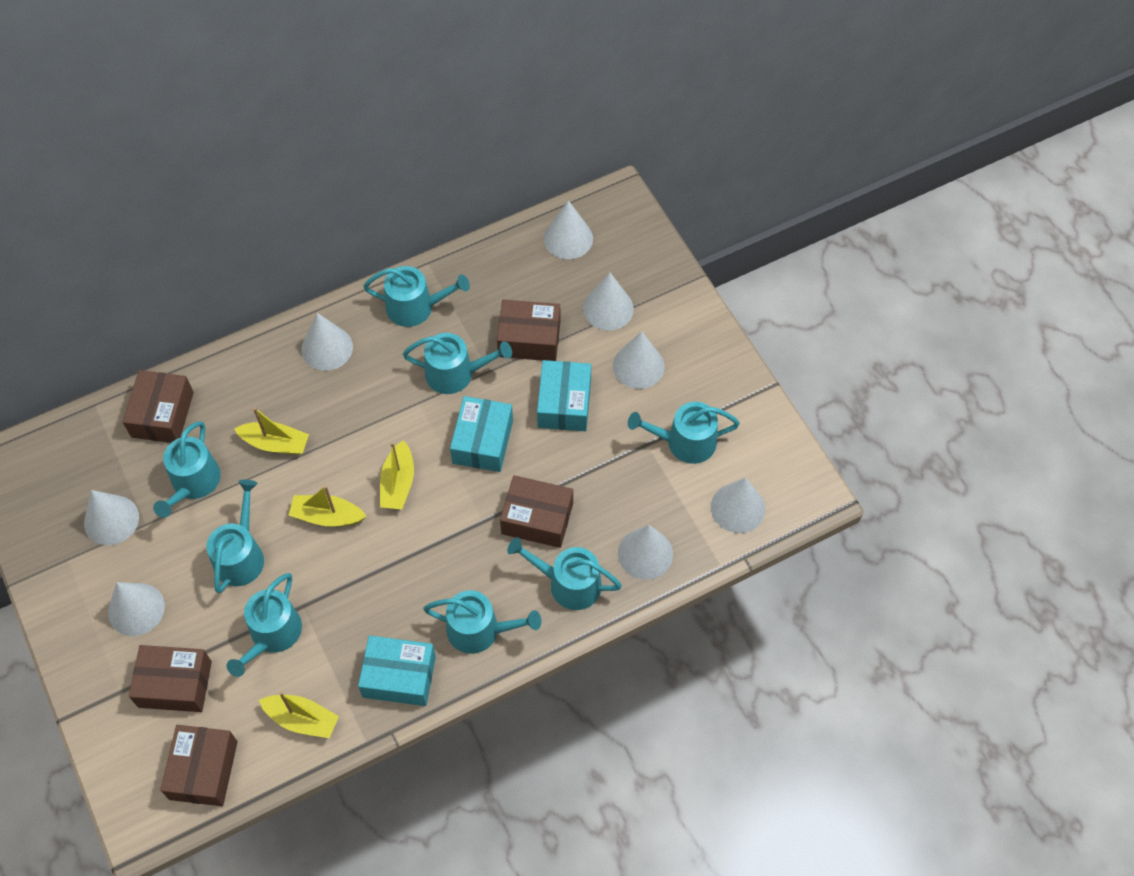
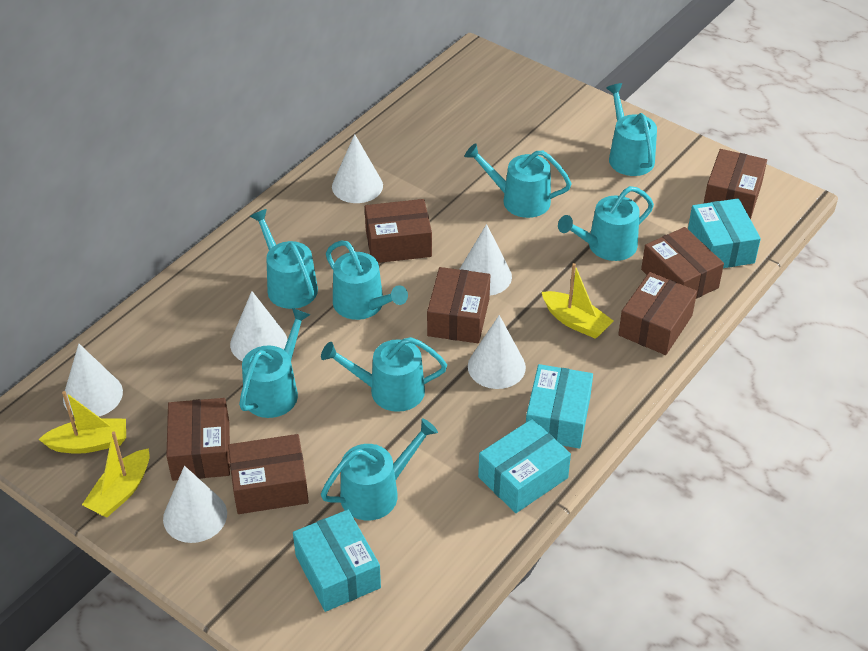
brown box: 5 -> 7
turquoise box: 3 -> 4
white cone: 8 -> 6
yellow boat: 4 -> 3

